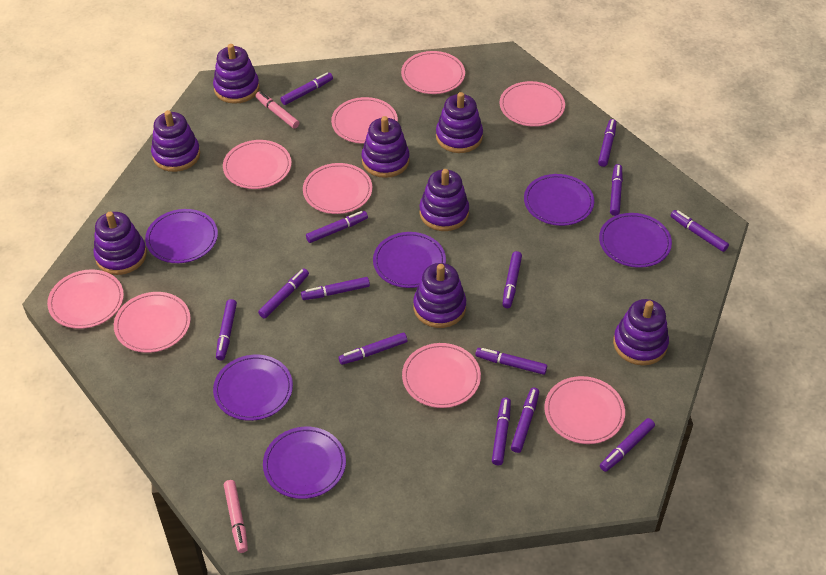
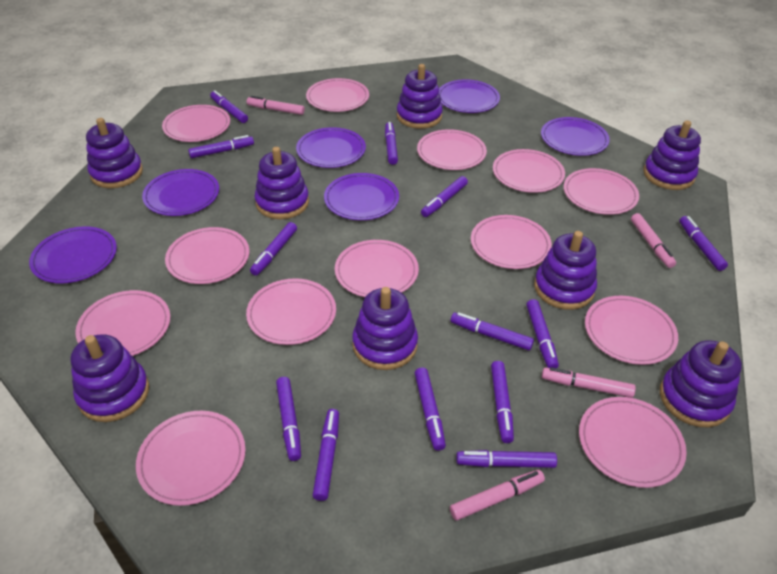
pink marker: 2 -> 4
pink plate: 9 -> 13
purple marker: 14 -> 13

